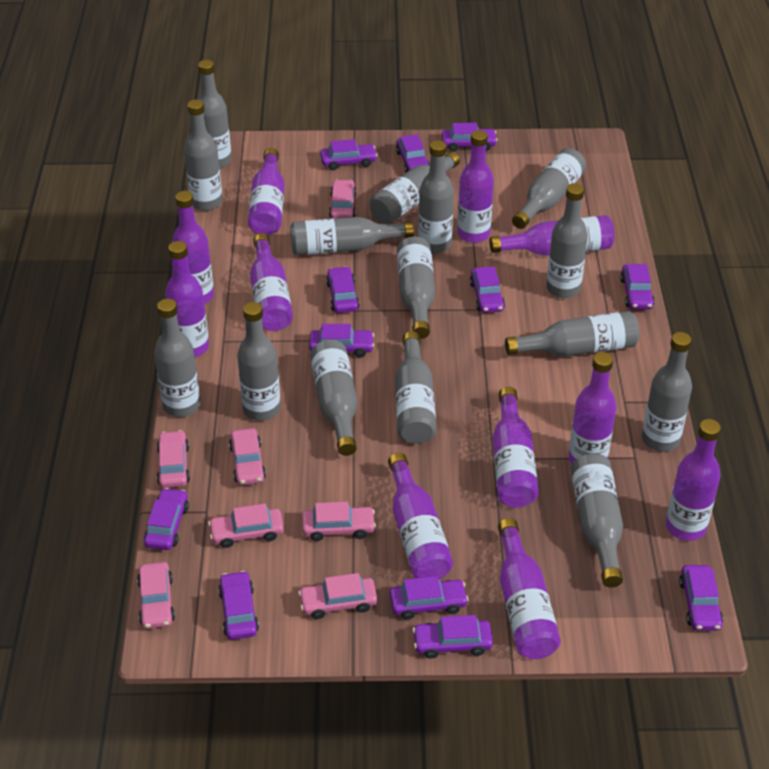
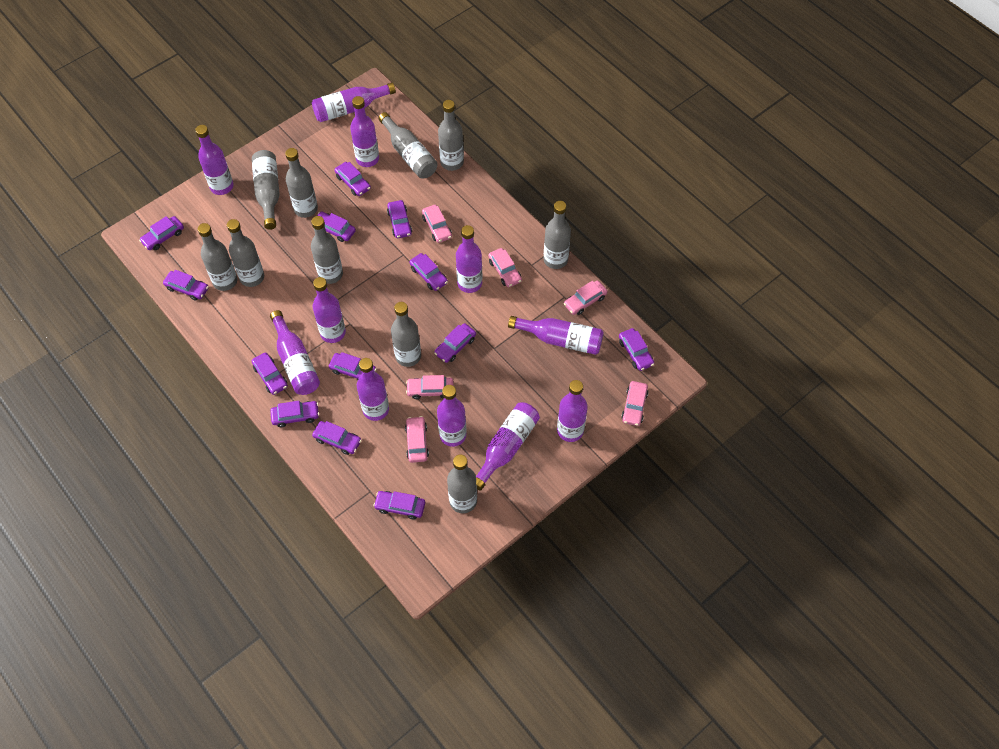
grey bottle: 15 -> 10
pink car: 7 -> 6
purple car: 12 -> 13

